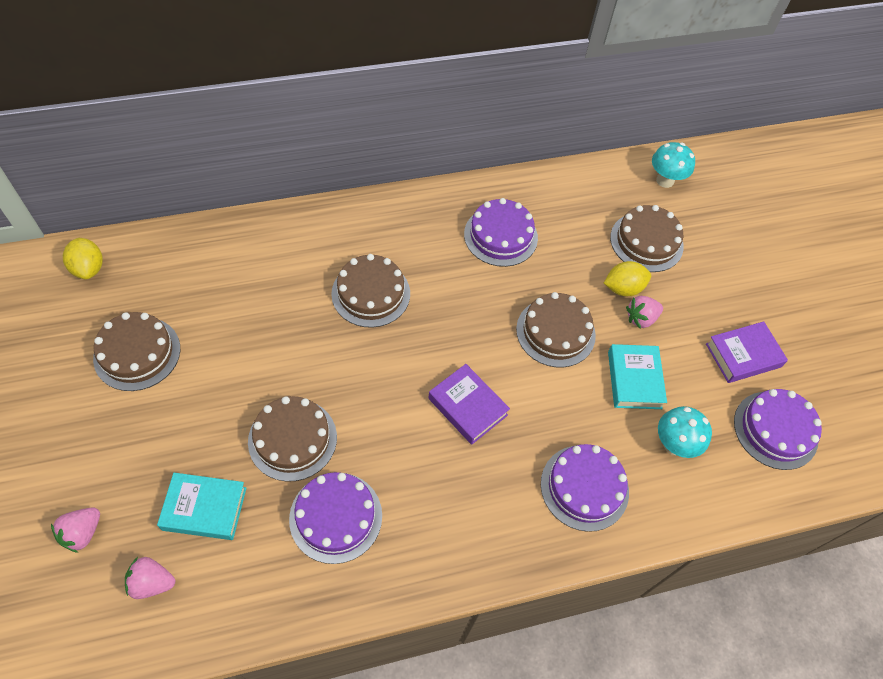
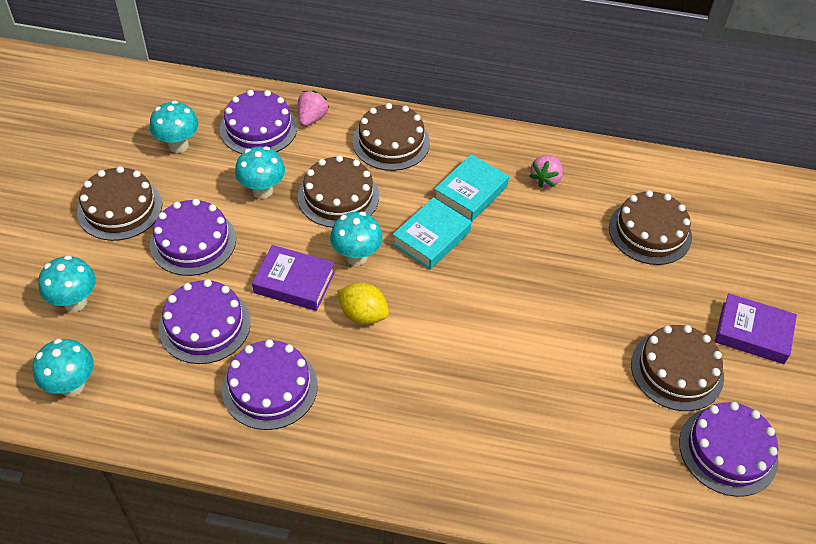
pink strawberry: 3 -> 2
purple cake: 4 -> 5
turquoise mushroom: 2 -> 5
yellow lemon: 2 -> 1

